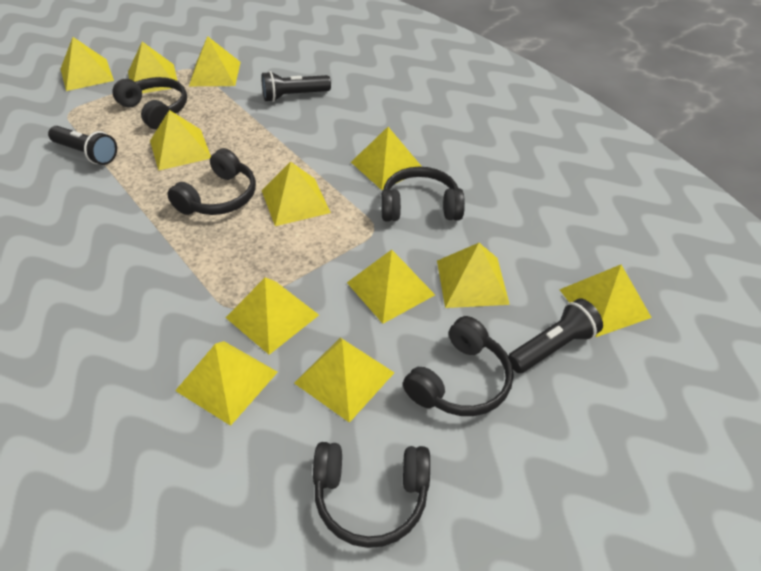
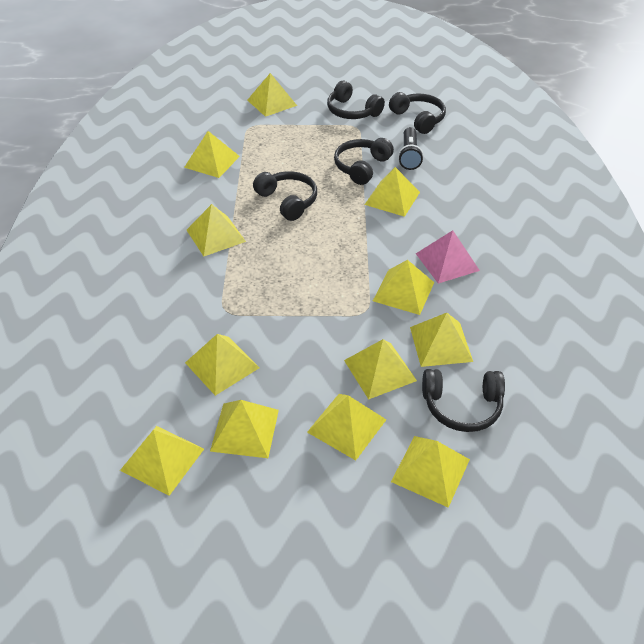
black flashlight: 3 -> 1
pink pyramid: 0 -> 1

